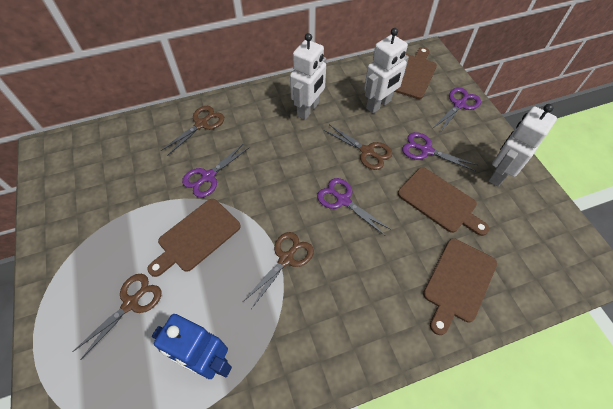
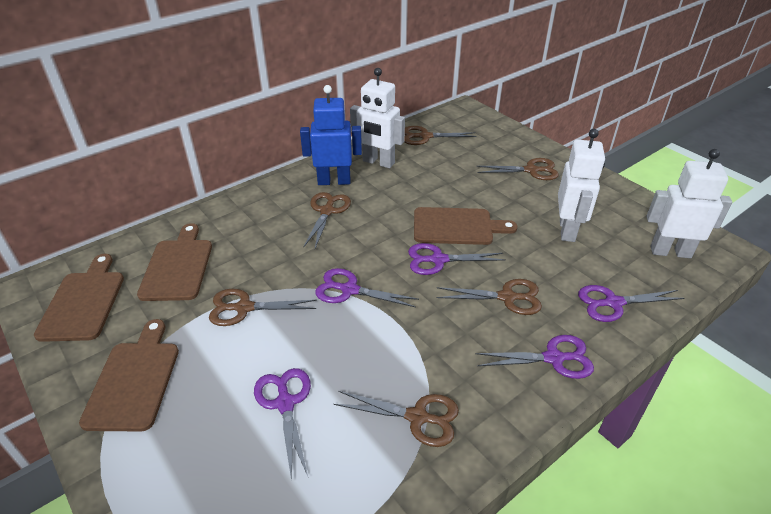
brown scissors: 4 -> 6
purple scissors: 4 -> 5

